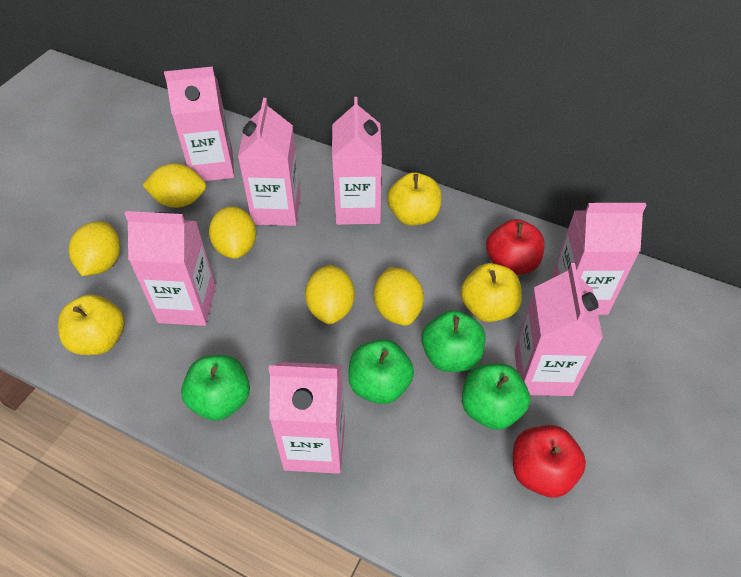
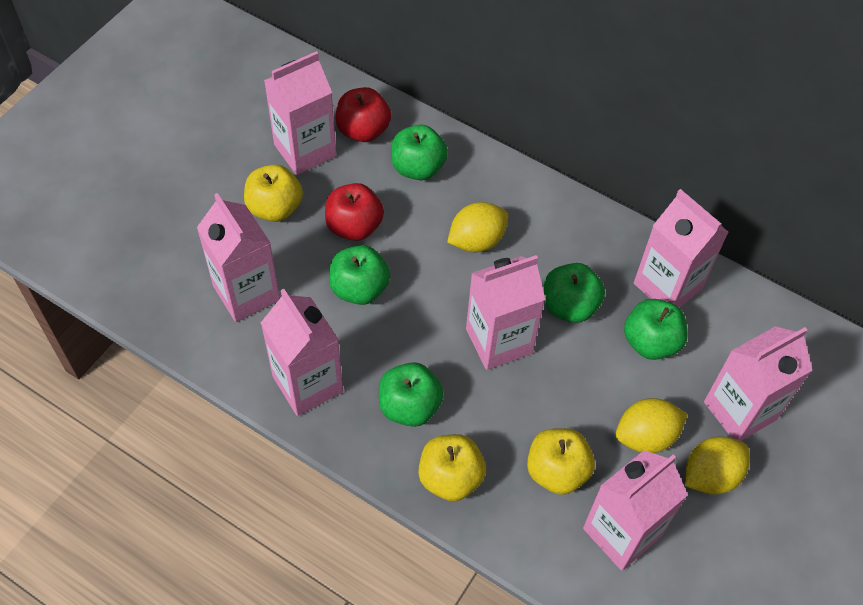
green apple: 4 -> 5
yellow lemon: 5 -> 3

